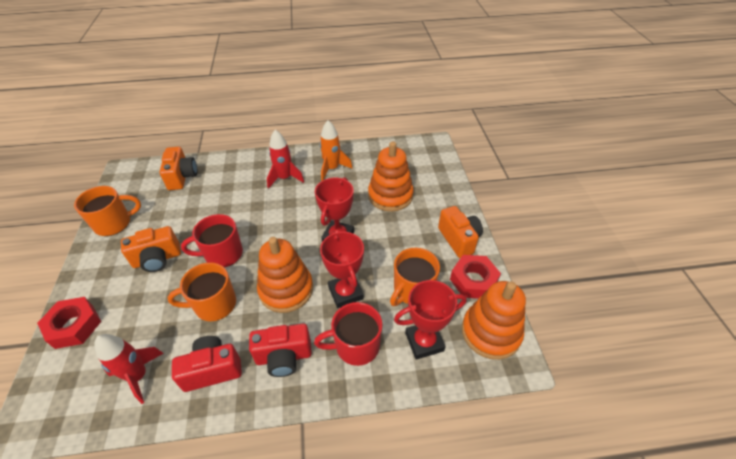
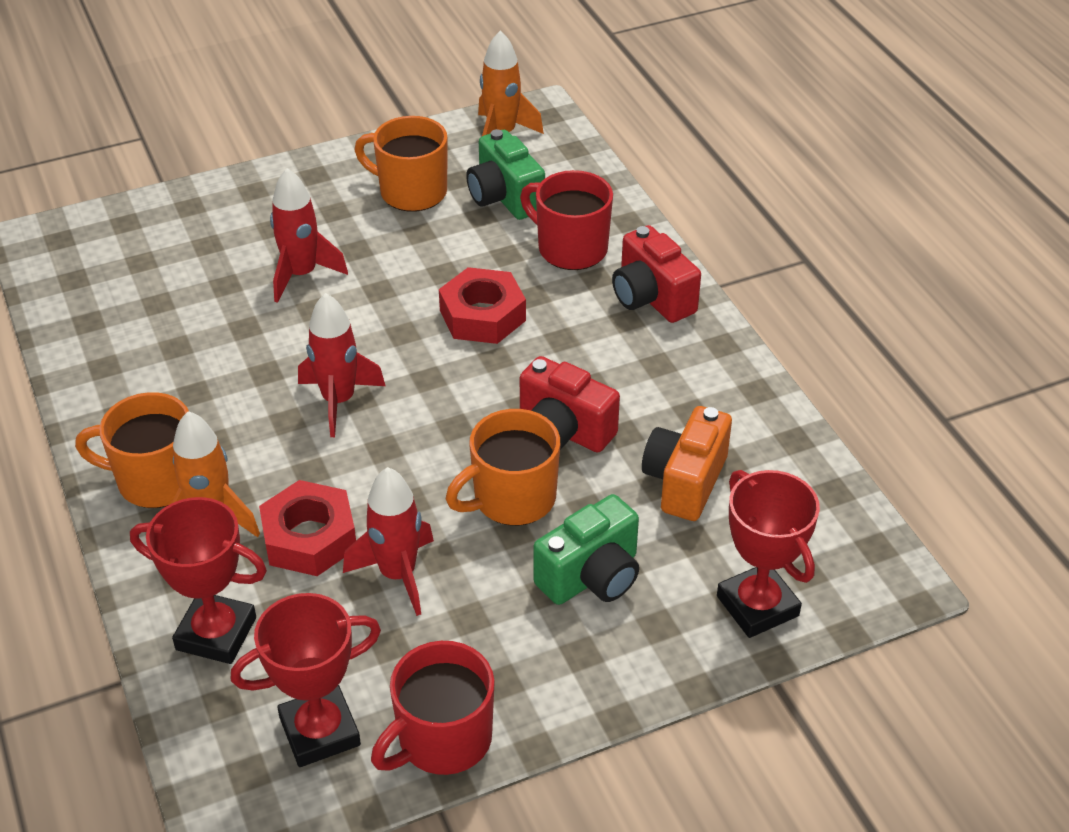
green camera: 0 -> 2
orange camera: 3 -> 1
orange rocket: 1 -> 2
orange stacking toy: 3 -> 0
red rocket: 2 -> 3

